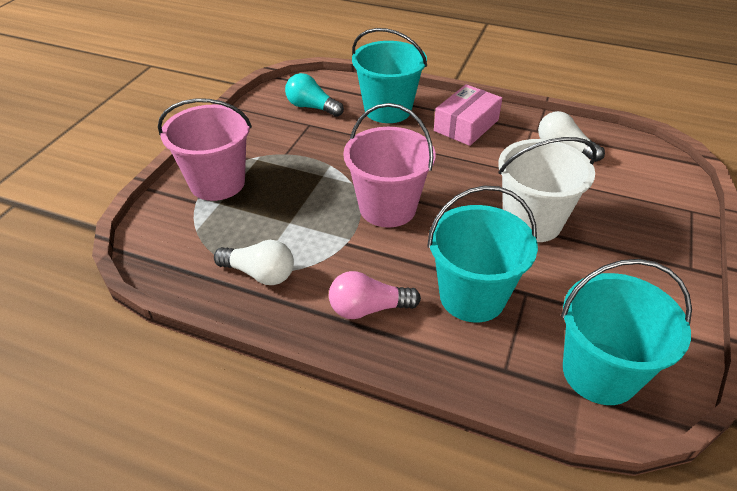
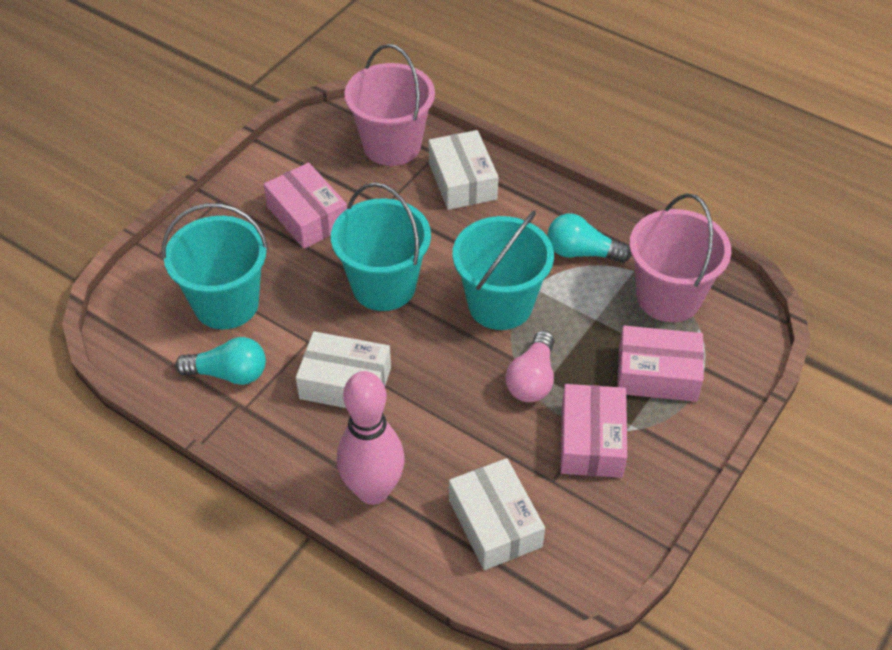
pink bowling pin: 0 -> 1
pink box: 1 -> 3
turquoise light bulb: 1 -> 2
white box: 0 -> 3
white bucket: 1 -> 0
white light bulb: 2 -> 0

